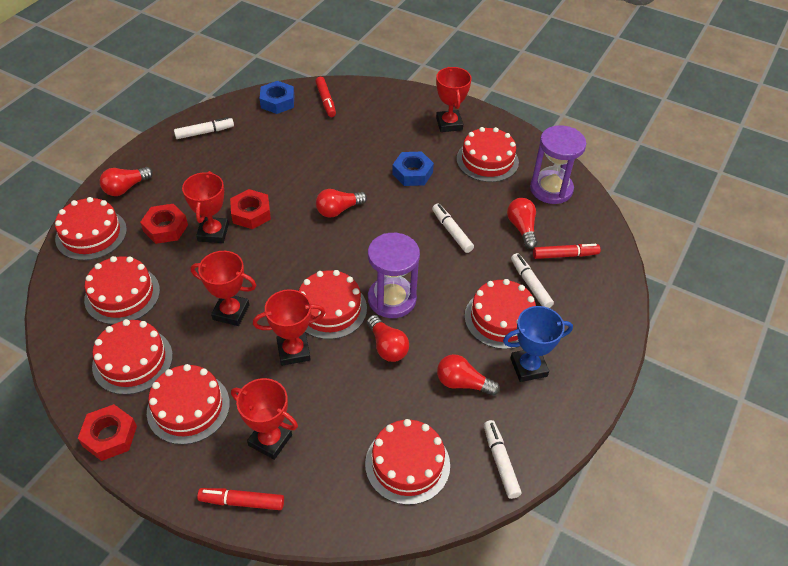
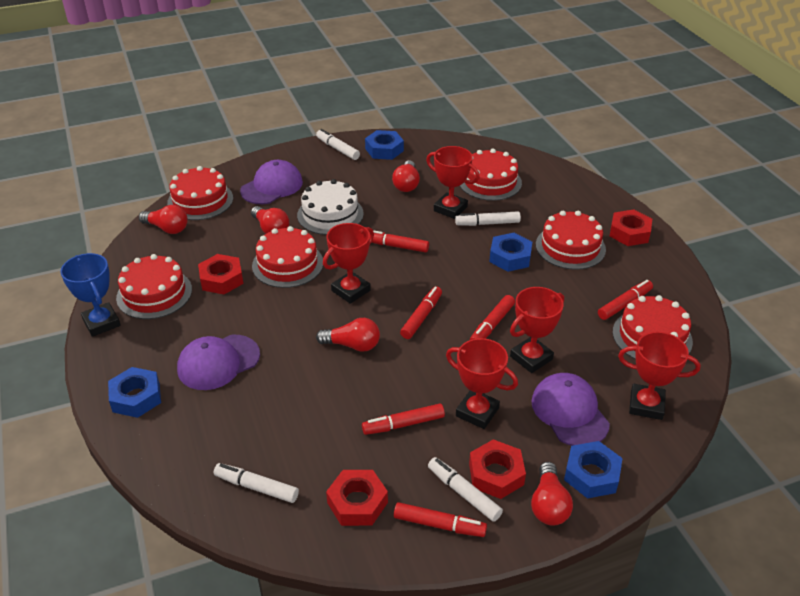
blue nut: 2 -> 4
purple cap: 0 -> 3
purple hourglass: 2 -> 0
red cake: 8 -> 6
red marker: 3 -> 6
red nut: 3 -> 4
white cake: 0 -> 1

